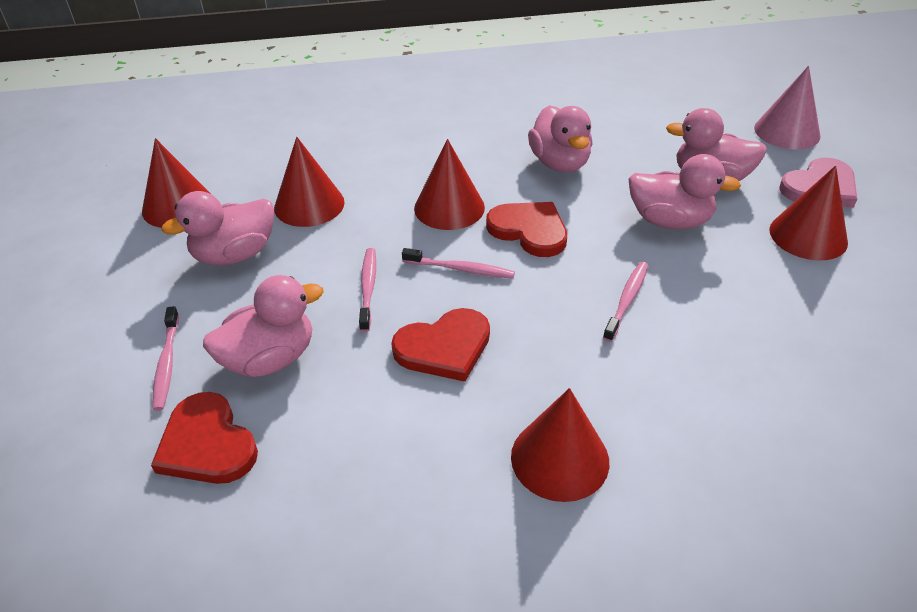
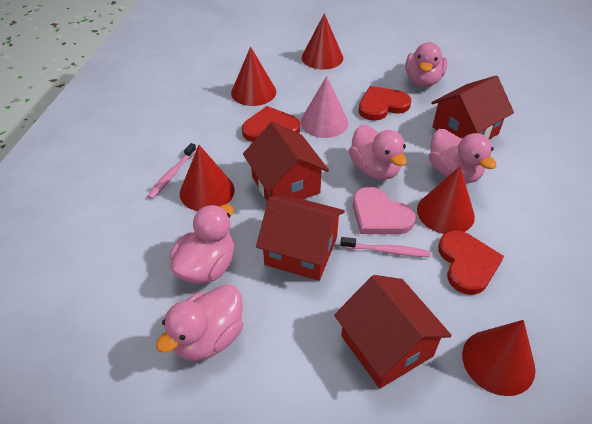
pink toothbrush: 4 -> 2
red house: 0 -> 4

